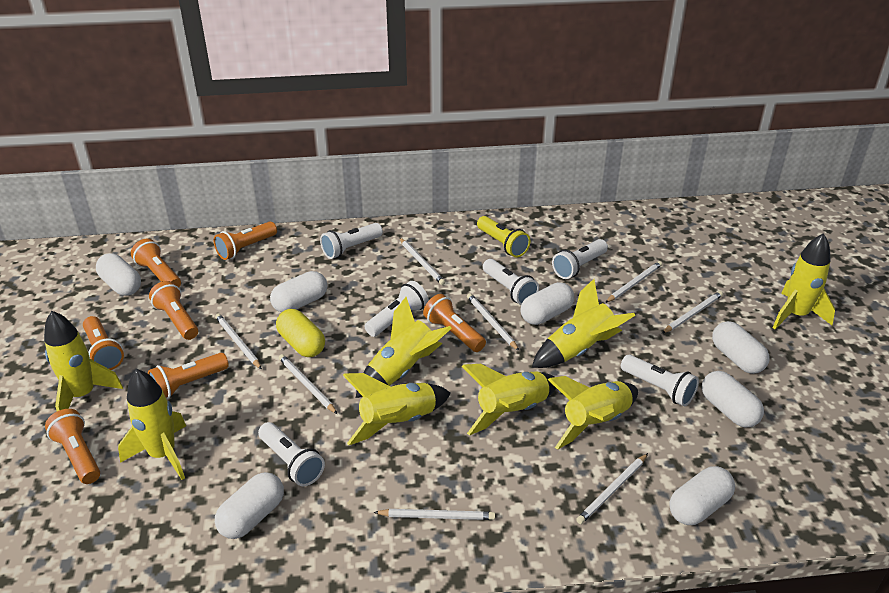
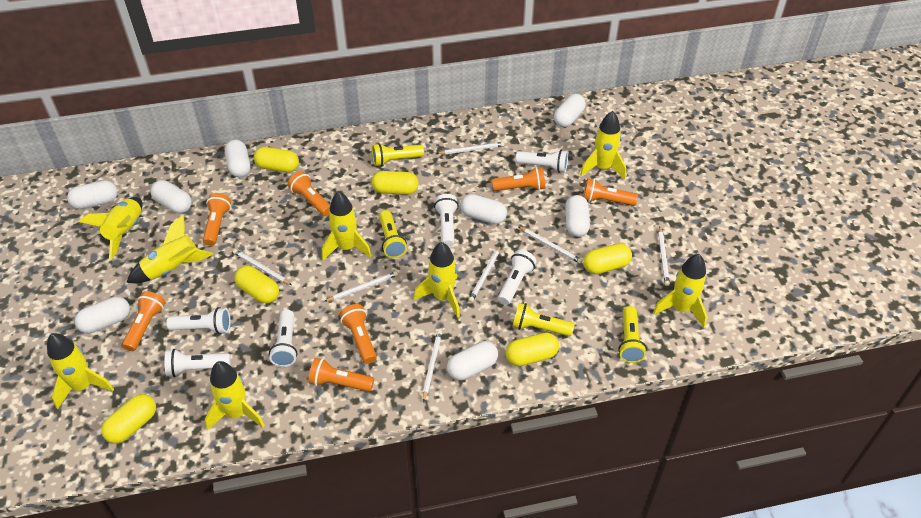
white capsule: 7 -> 8
white pencil: 8 -> 7
yellow capsule: 1 -> 6
yellow flashlight: 1 -> 4

